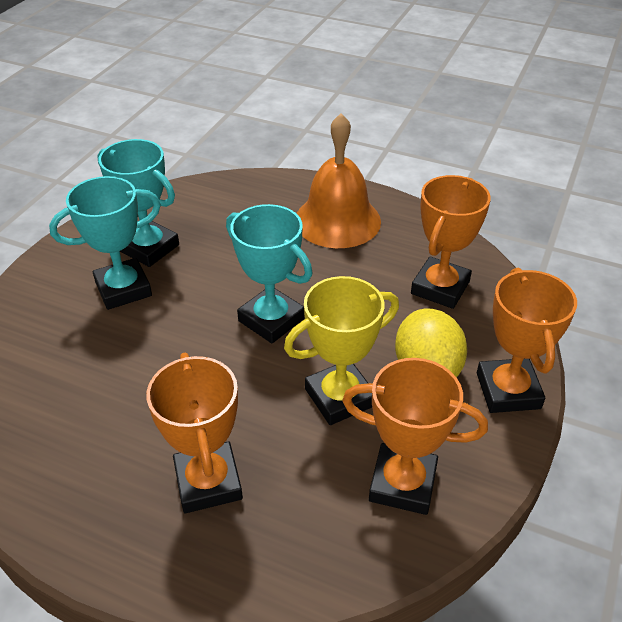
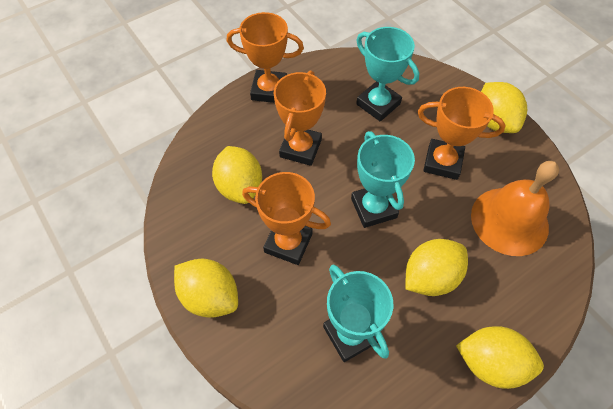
yellow lemon: 1 -> 5
yellow trophy: 1 -> 0

